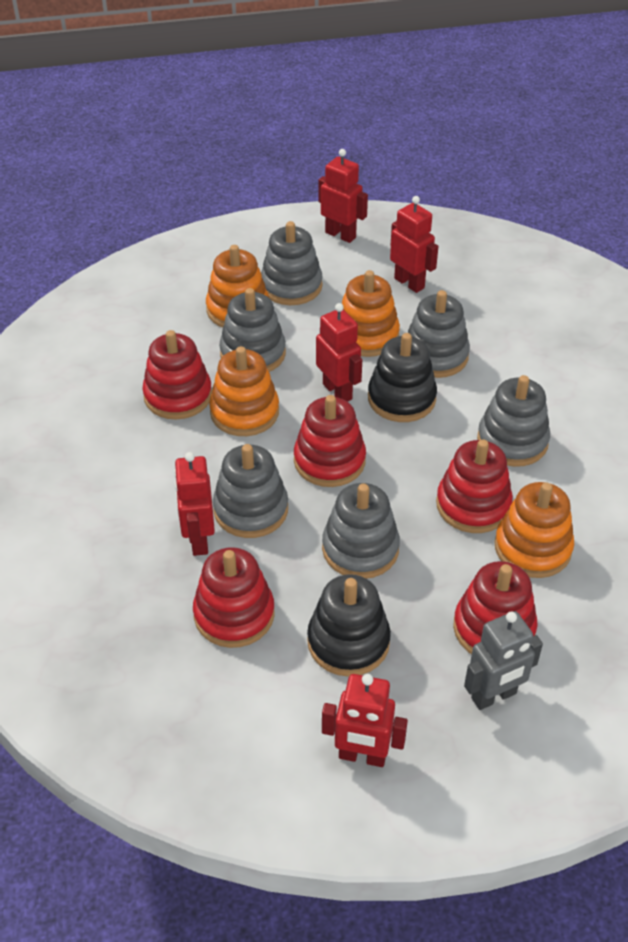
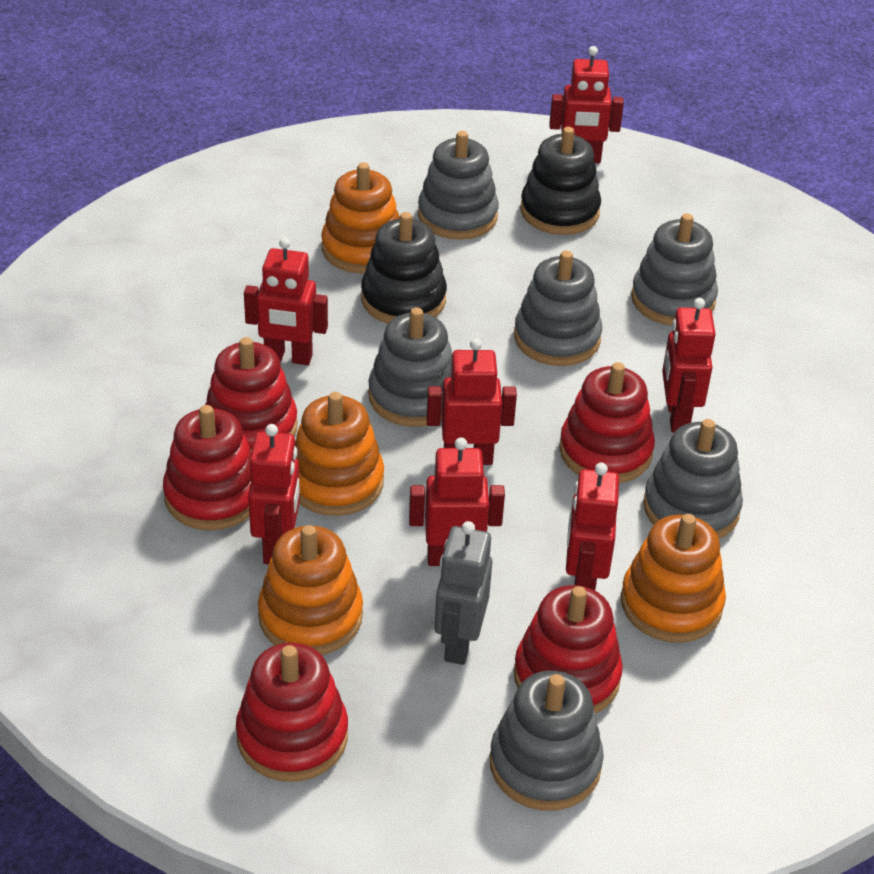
red robot: 5 -> 7

